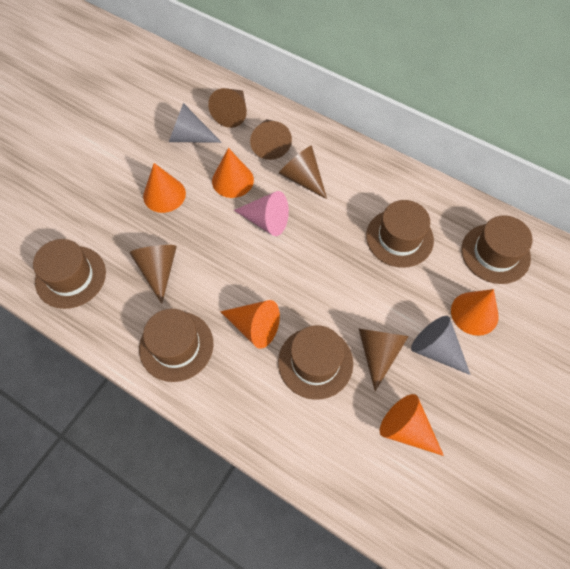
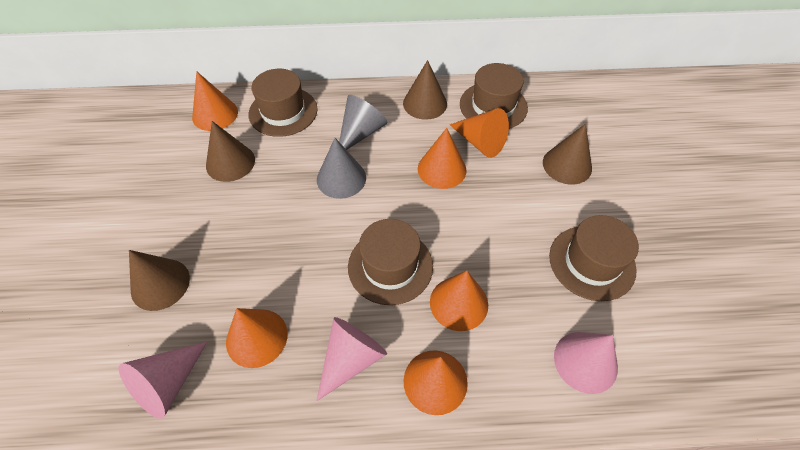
brown cone: 5 -> 4
brown hat: 5 -> 4
orange cone: 5 -> 6
pink cone: 1 -> 3

